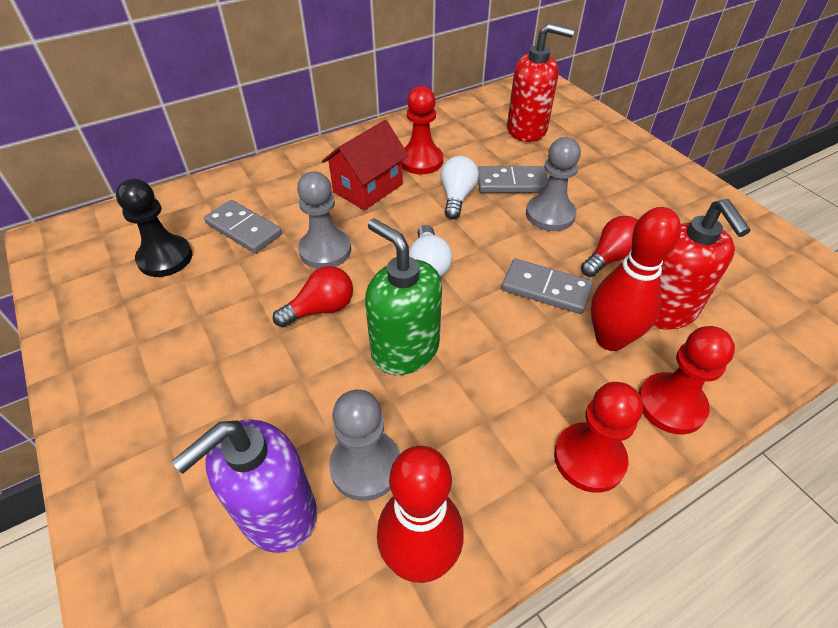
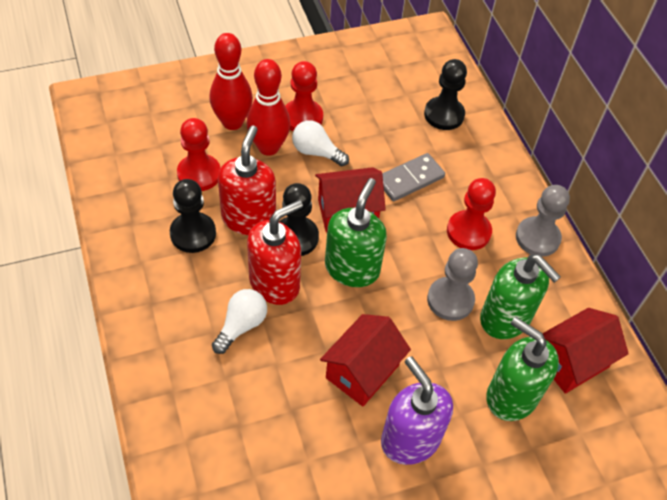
black pawn: 1 -> 3
green soap dispenser: 1 -> 3
grey domino: 3 -> 1
grey pawn: 3 -> 2
red house: 1 -> 3
red light bulb: 2 -> 0

